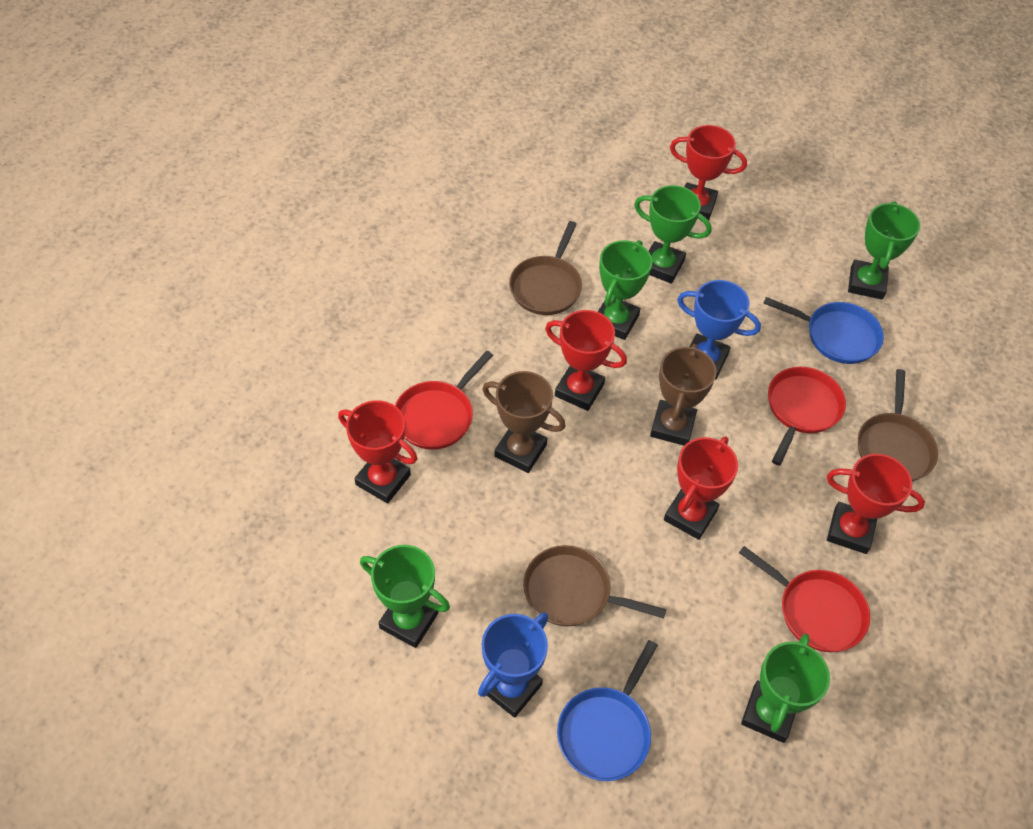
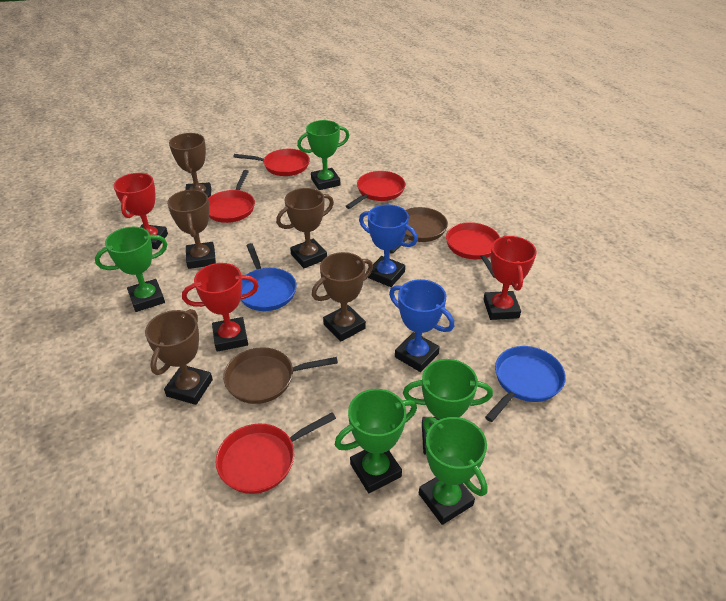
brown pan: 3 -> 2
brown trophy: 2 -> 5
red pan: 3 -> 5
red trophy: 5 -> 3

